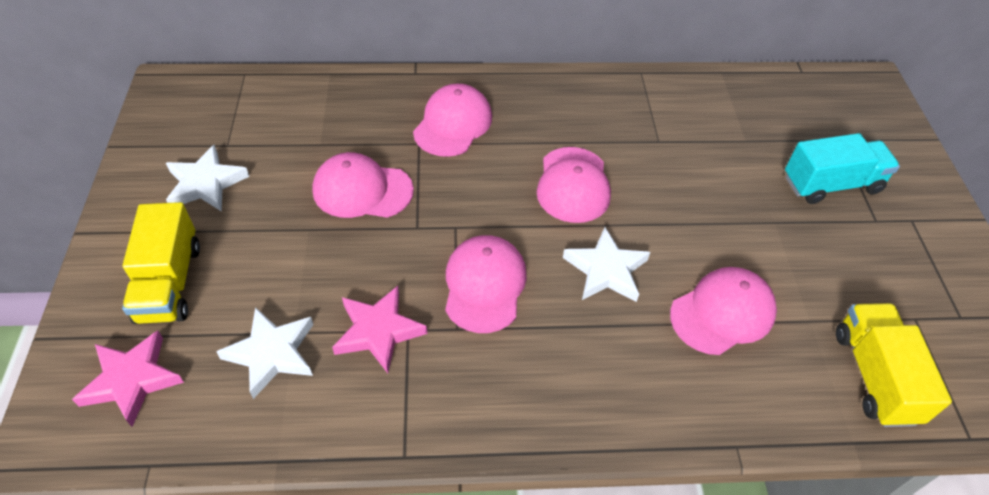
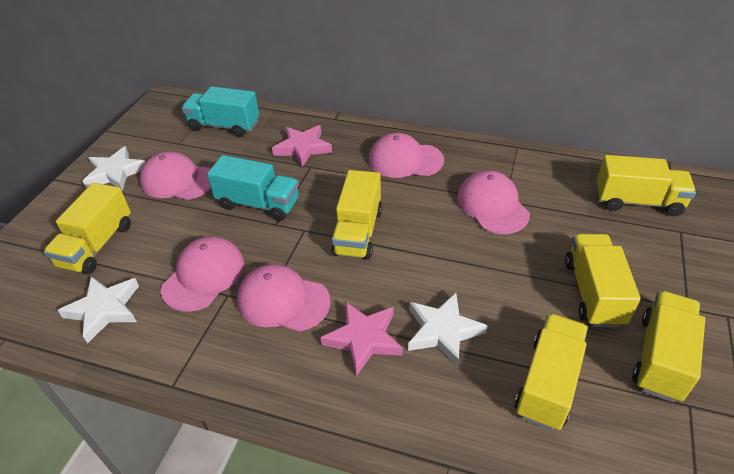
turquoise truck: 1 -> 2
yellow truck: 2 -> 6

